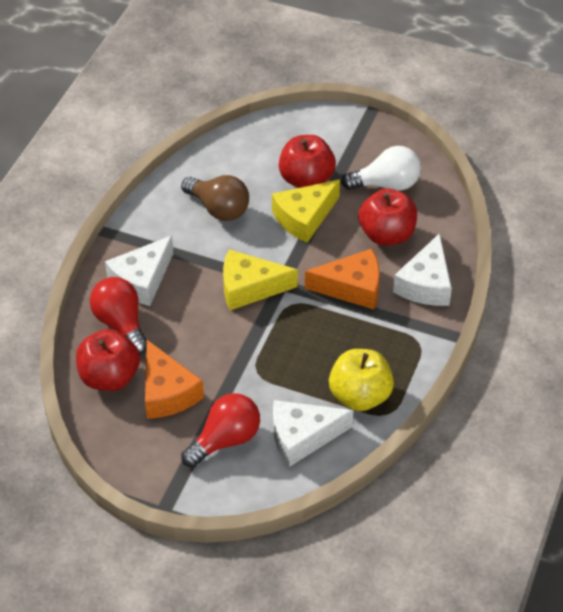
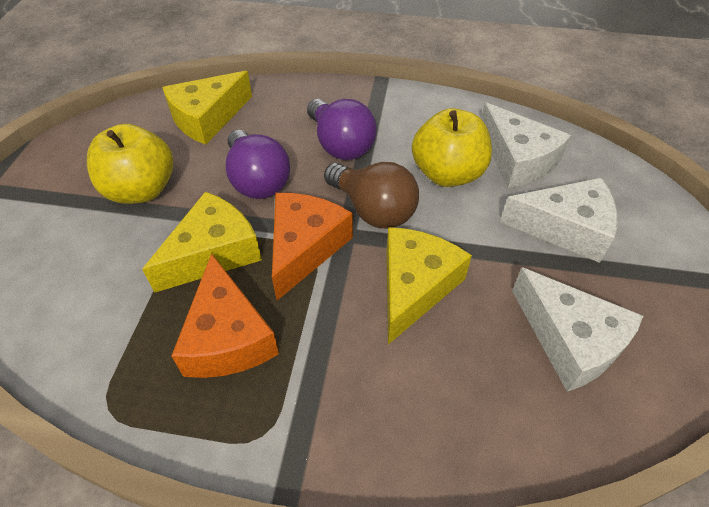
purple light bulb: 0 -> 2
red apple: 3 -> 0
red light bulb: 2 -> 0
white light bulb: 1 -> 0
yellow apple: 1 -> 2
yellow cheese: 2 -> 3

